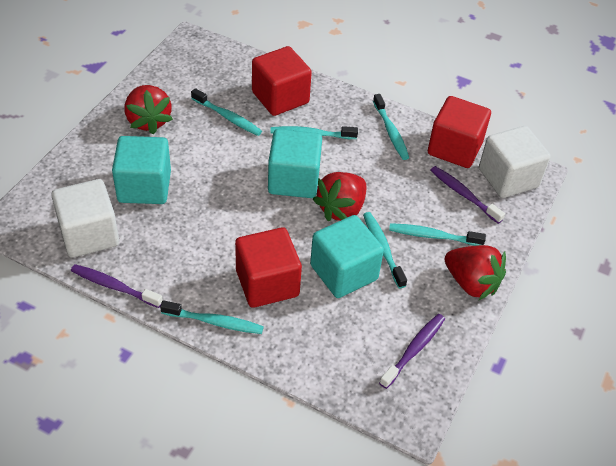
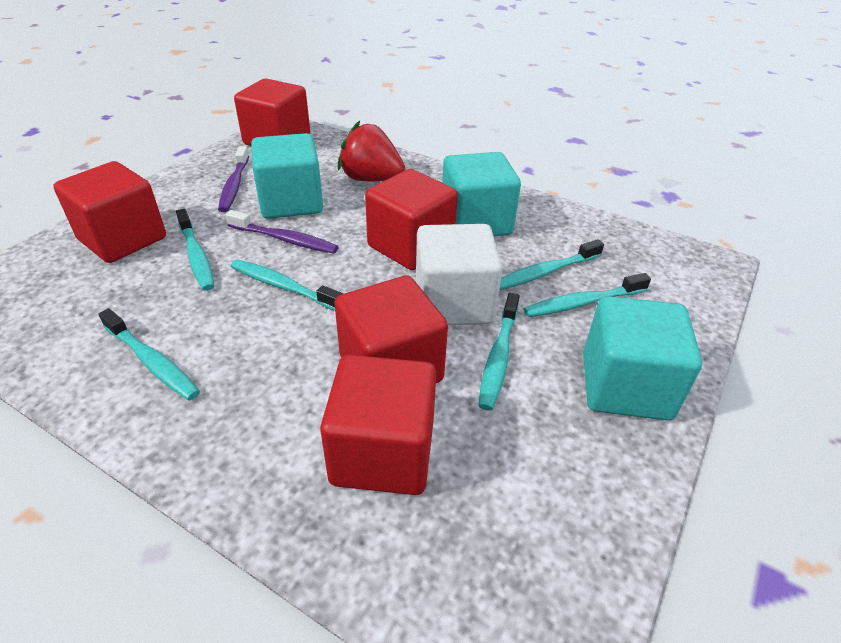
purple toothbrush: 3 -> 2
red cube: 3 -> 5
red strawberry: 3 -> 1
white cube: 2 -> 1

